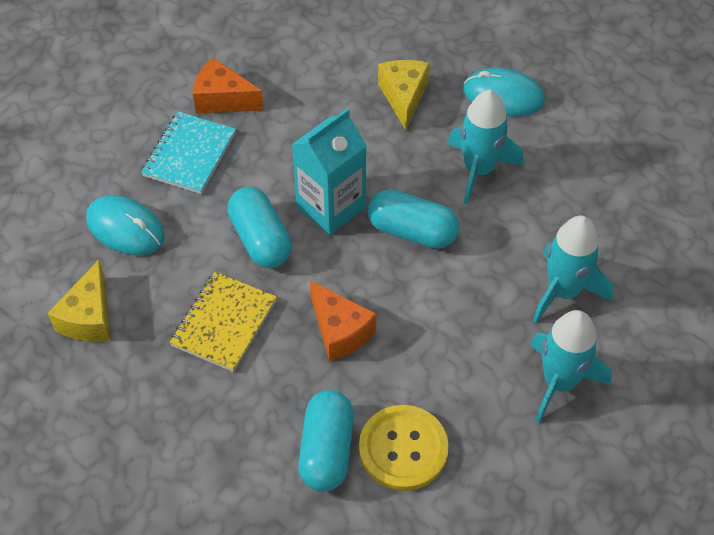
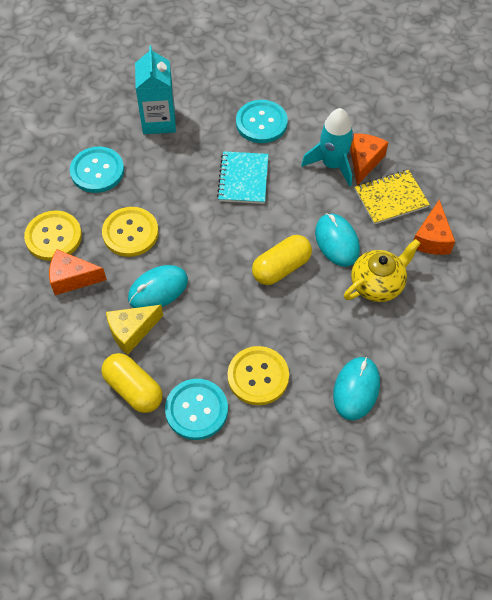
orange cheese: 2 -> 3
turquoise button: 0 -> 3
turquoise capsule: 3 -> 0
turquoise mouse: 2 -> 3
turquoise rocket: 3 -> 1
yellow button: 1 -> 3
yellow capsule: 0 -> 2
yellow cheese: 2 -> 1
yellow teapot: 0 -> 1

